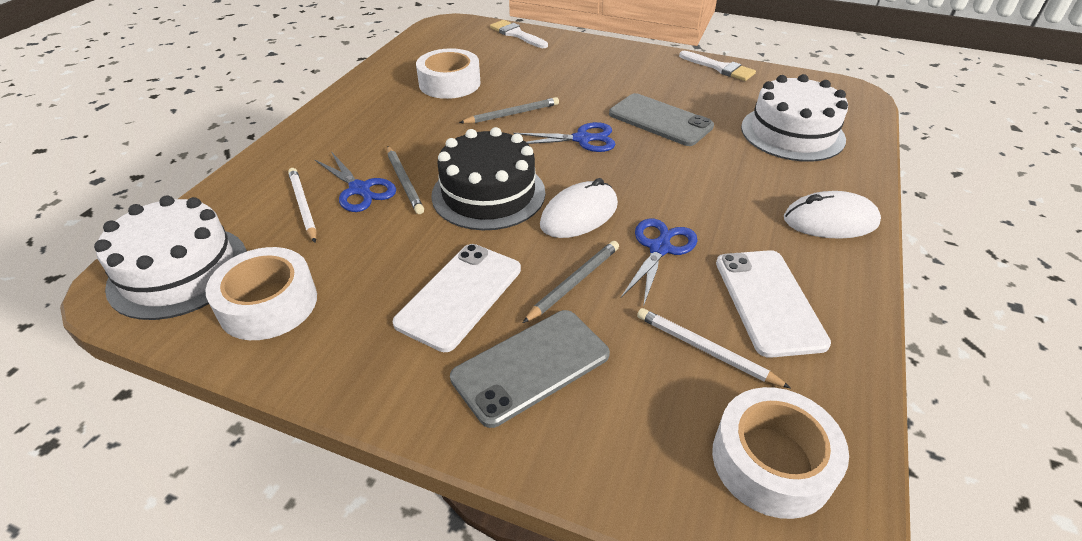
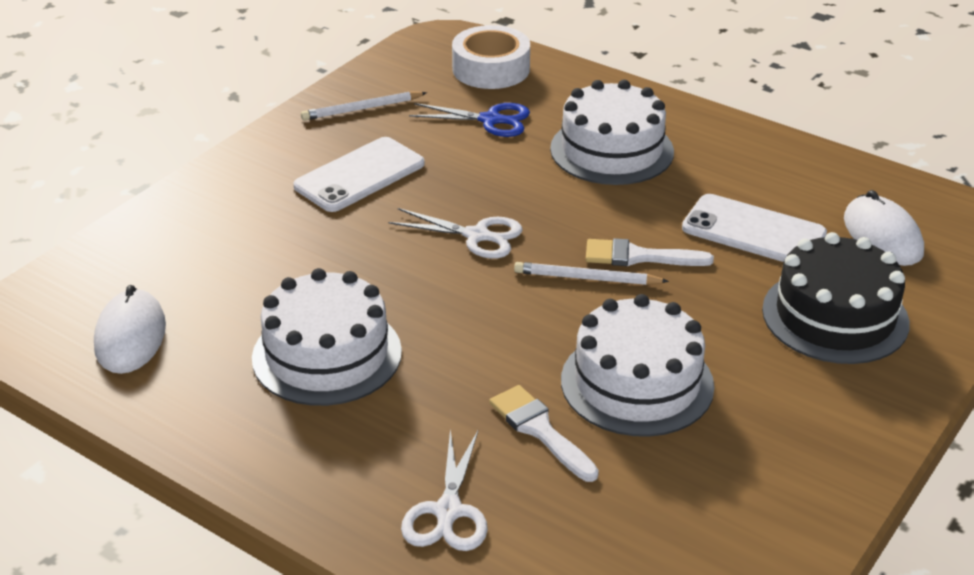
blue scissors: 3 -> 1
grey pencil: 3 -> 0
grey phone: 2 -> 0
white cake: 2 -> 3
white scissors: 0 -> 2
white tape: 3 -> 1

